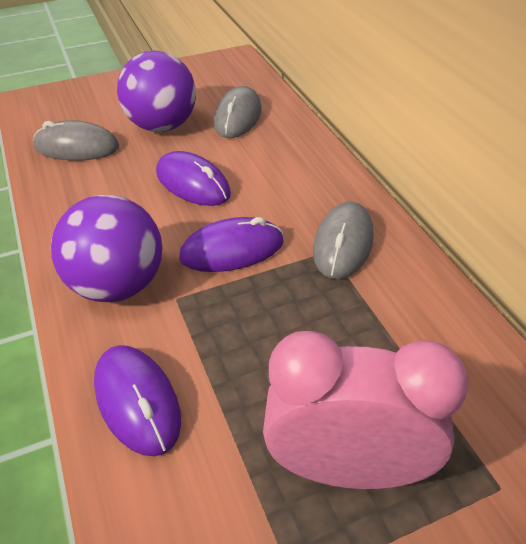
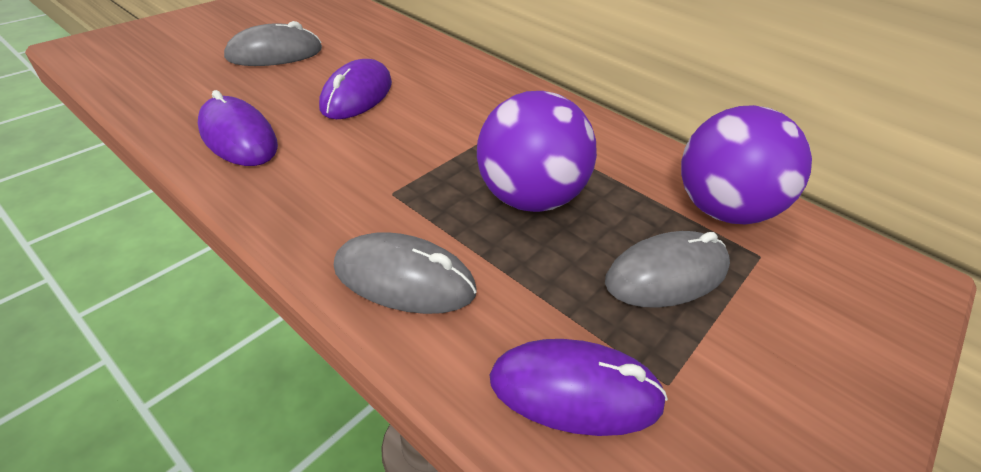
pink clock: 1 -> 0

